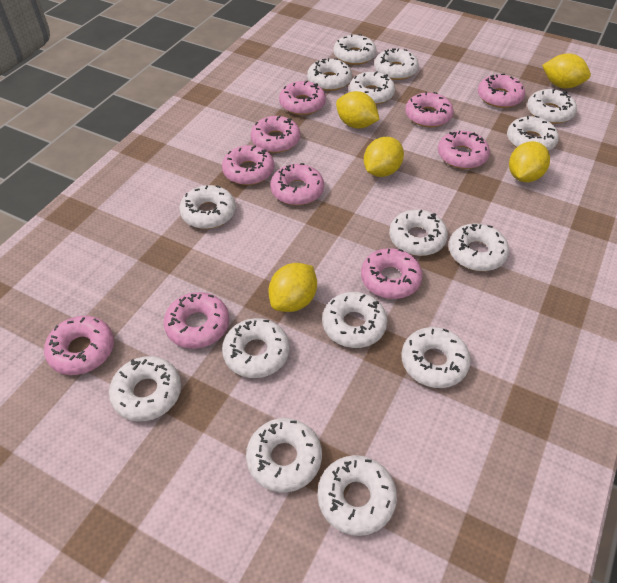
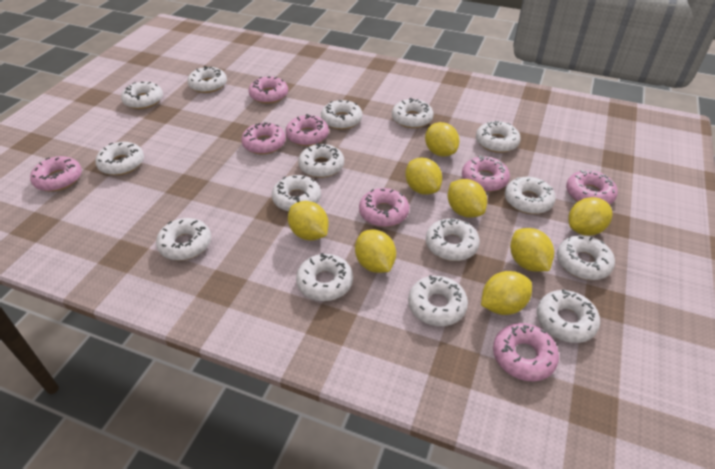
pink donut: 10 -> 8
yellow lemon: 5 -> 8

